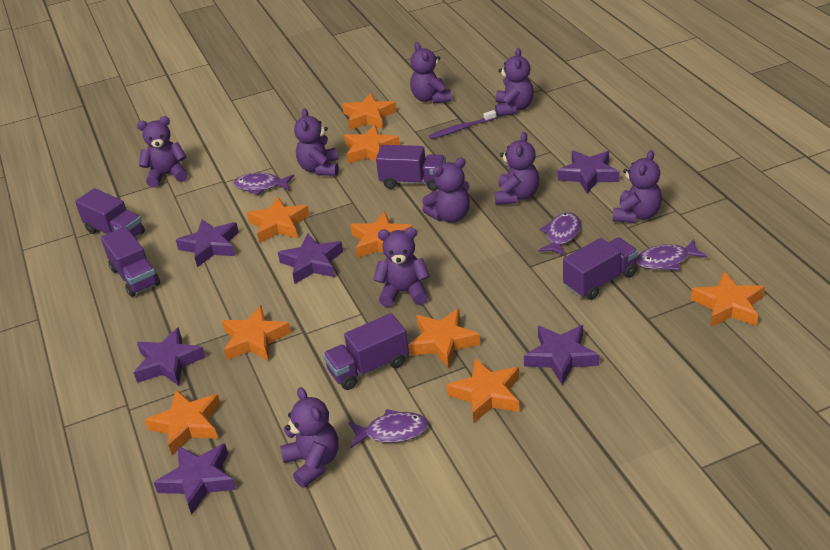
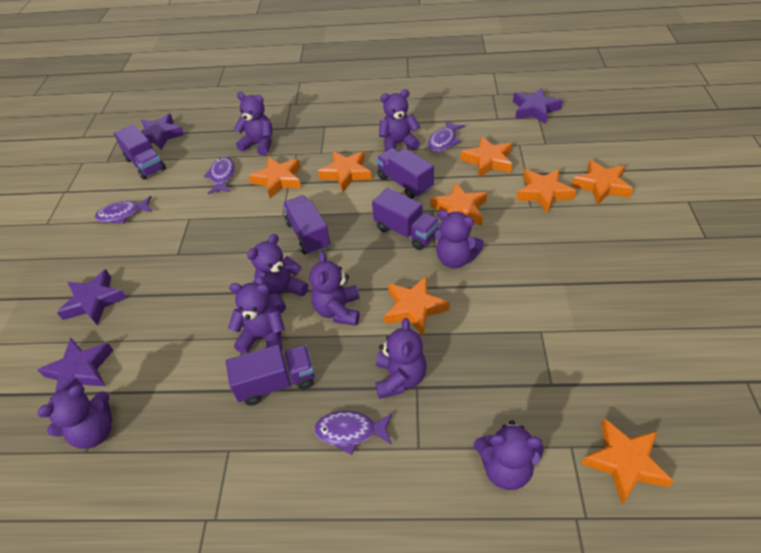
orange star: 9 -> 8
purple star: 6 -> 4
purple toothbrush: 1 -> 0

